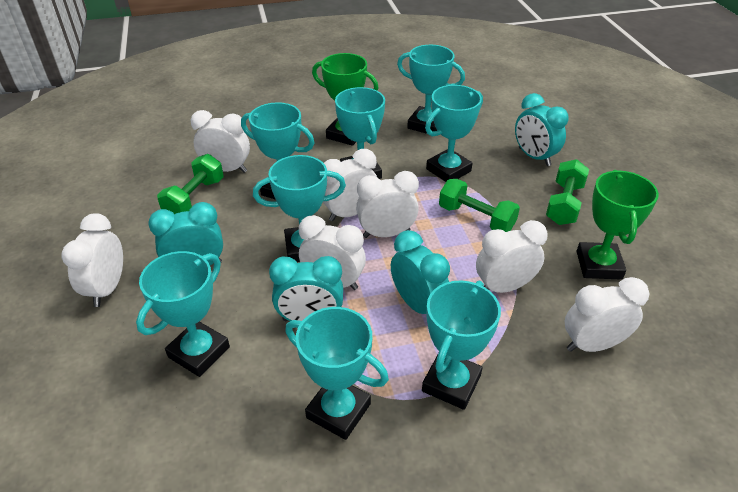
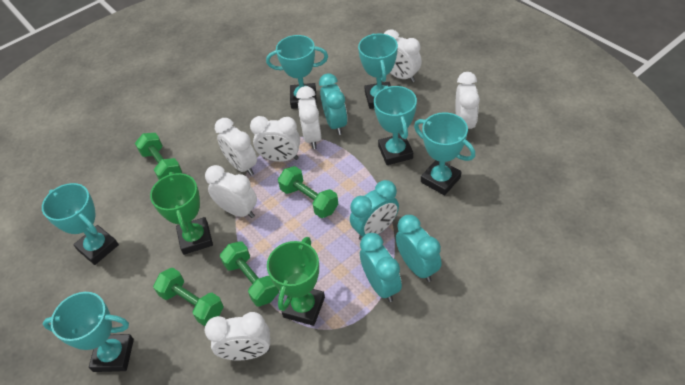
green dumbbell: 3 -> 4
turquoise trophy: 8 -> 6

